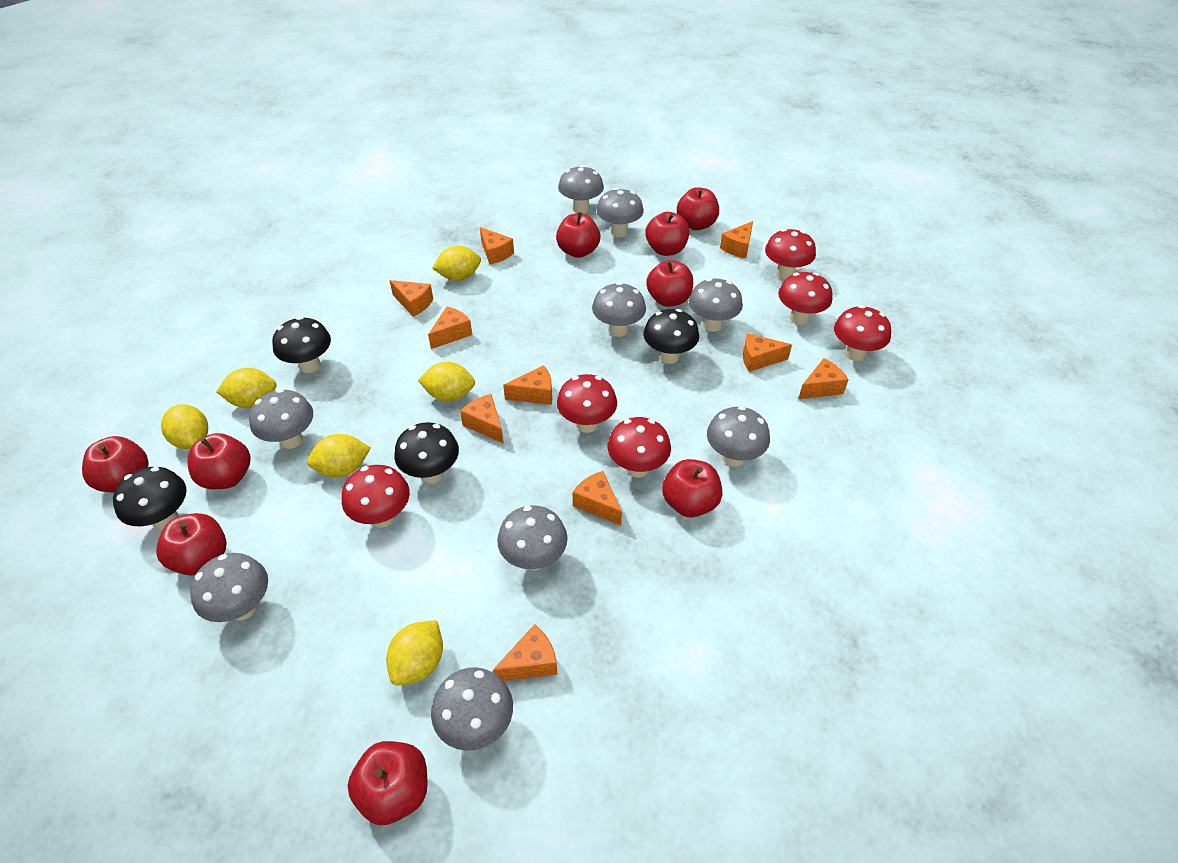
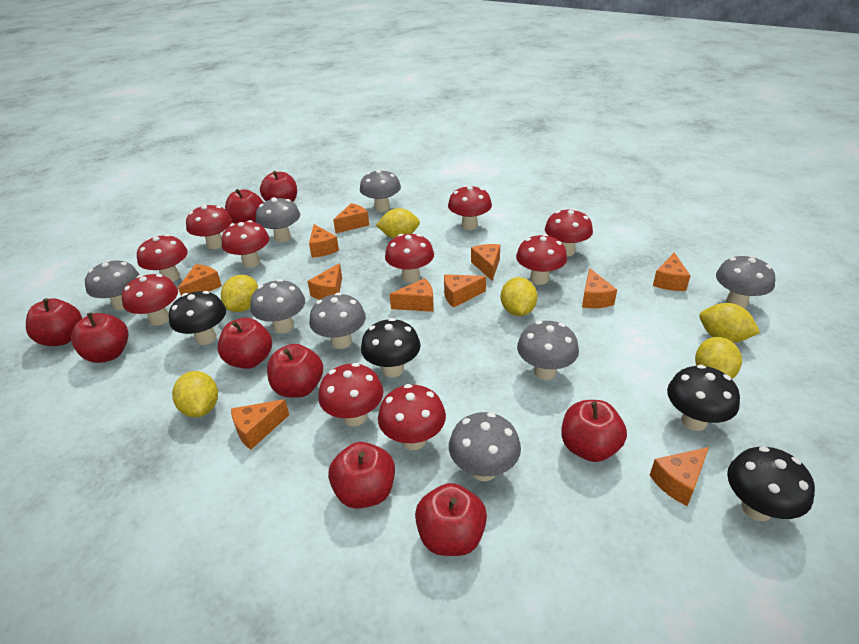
grey mushroom: 9 -> 8
orange cheese: 10 -> 11
red mushroom: 6 -> 10

